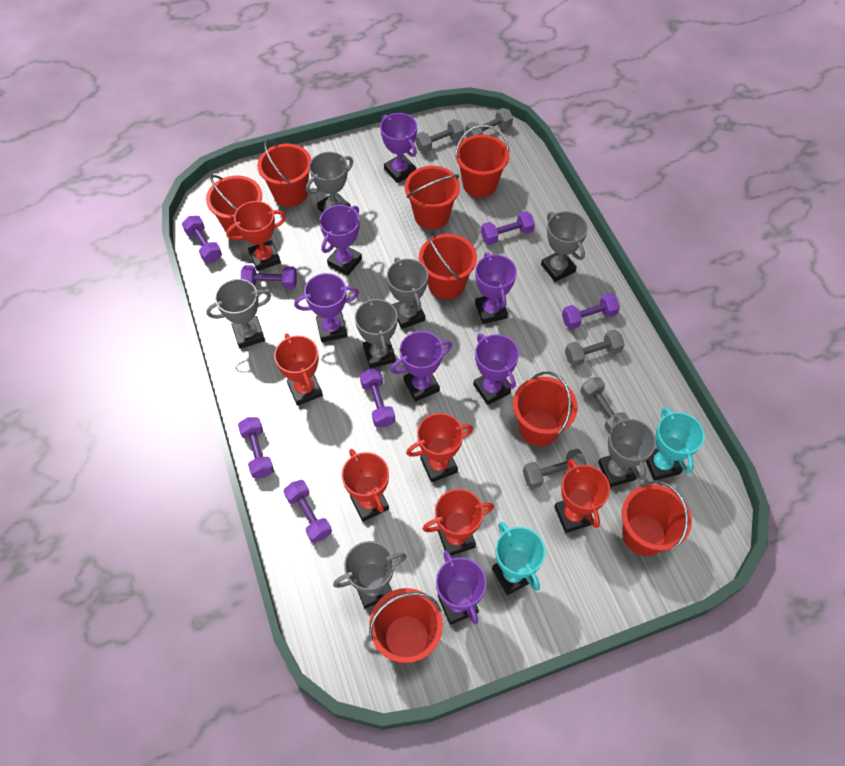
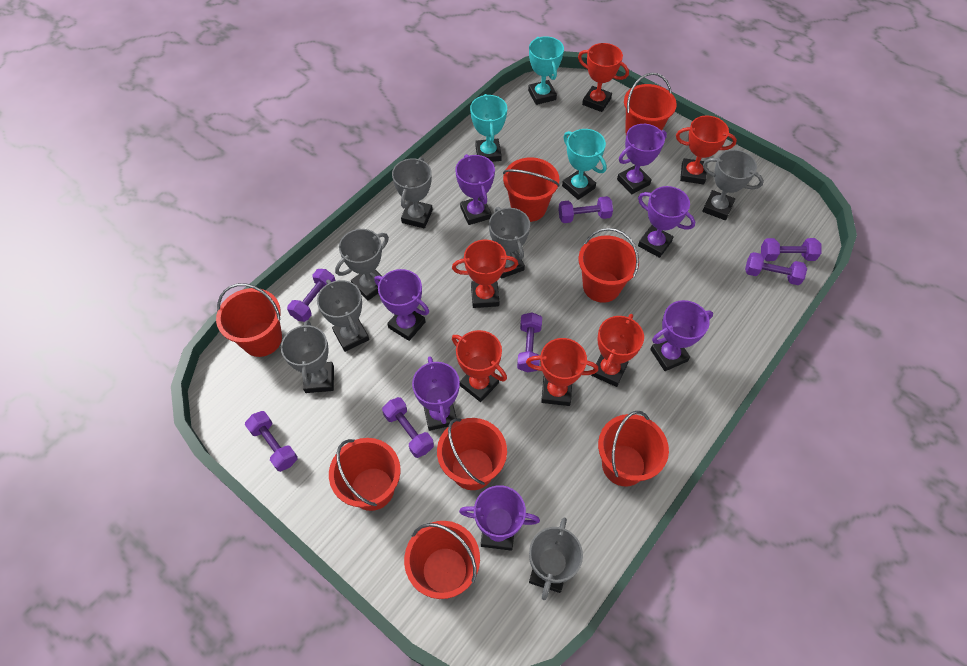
grey dumbbell: 5 -> 0
turquoise trophy: 2 -> 3

